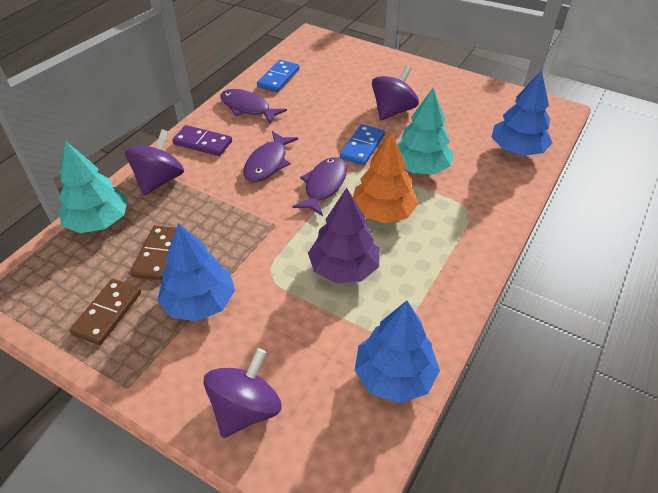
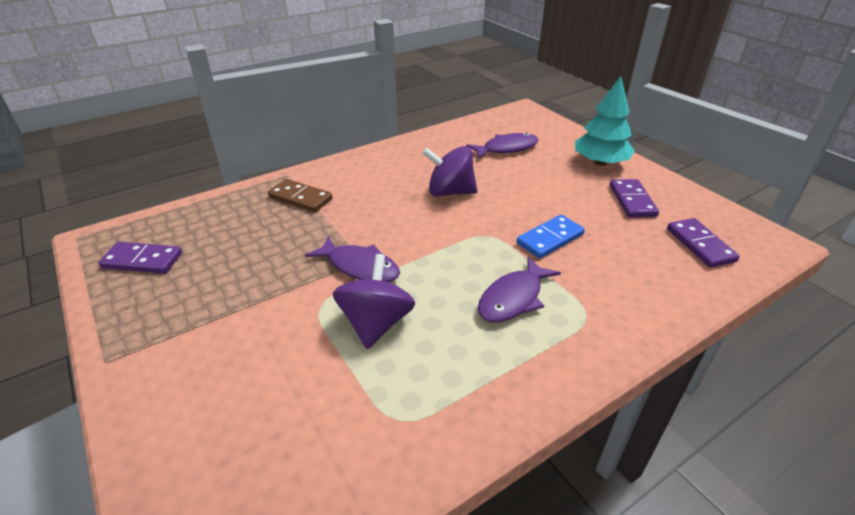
blue domino: 2 -> 1
blue tree: 3 -> 0
brown domino: 2 -> 1
orange tree: 1 -> 0
purple domino: 1 -> 3
purple spinning top: 3 -> 2
purple tree: 1 -> 0
turquoise tree: 2 -> 1

